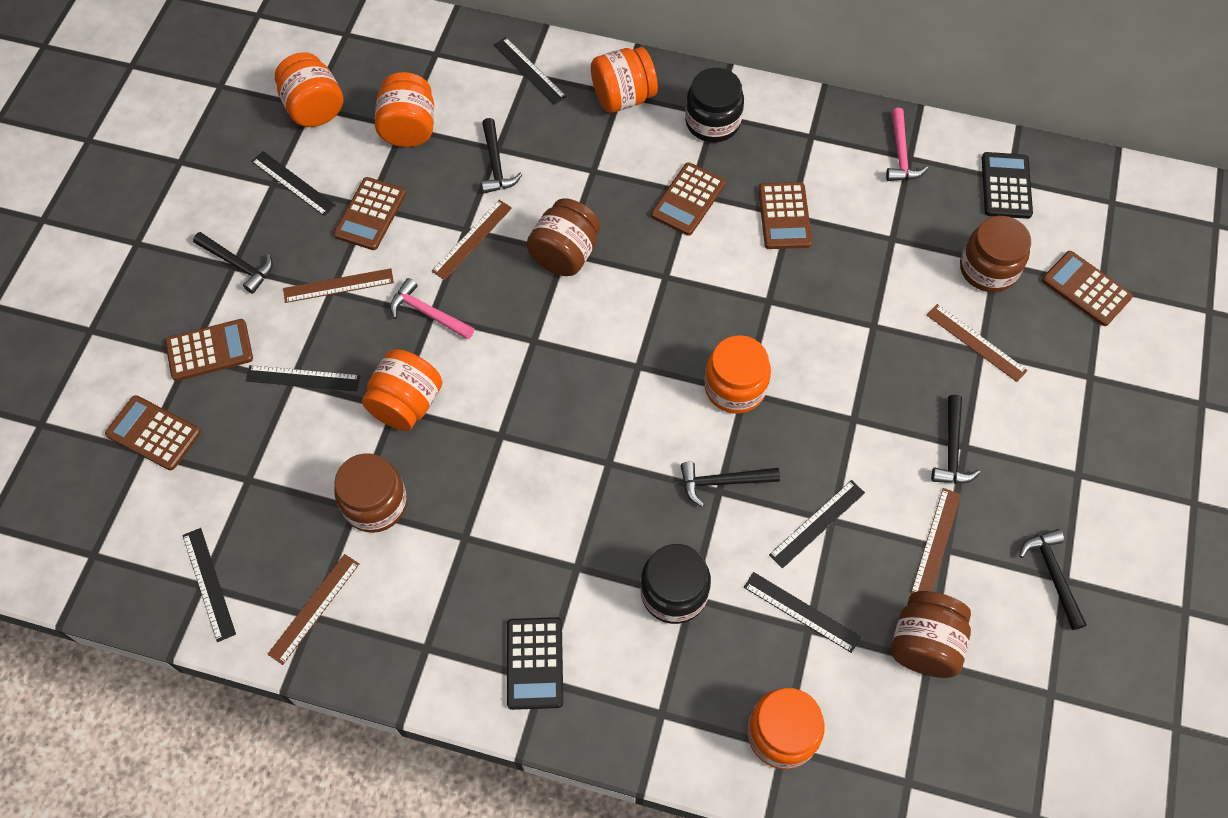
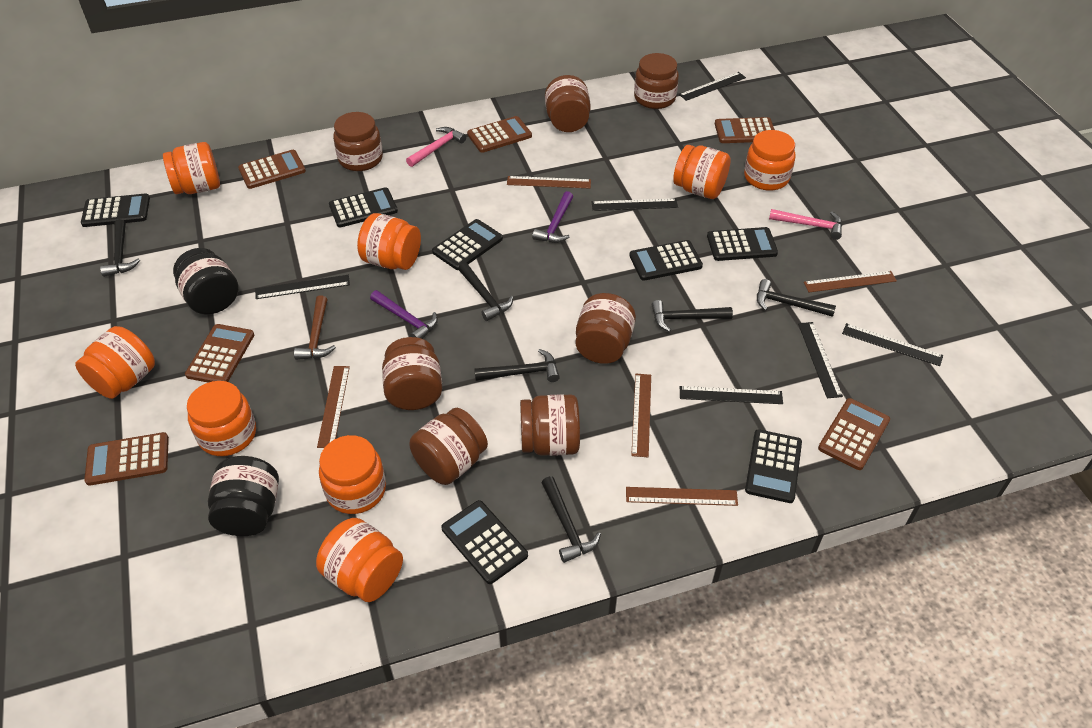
black calculator: 2 -> 7
black hammer: 5 -> 6
brown hammer: 0 -> 1
brown jar: 4 -> 7
orange jar: 6 -> 8
purple hammer: 0 -> 2

